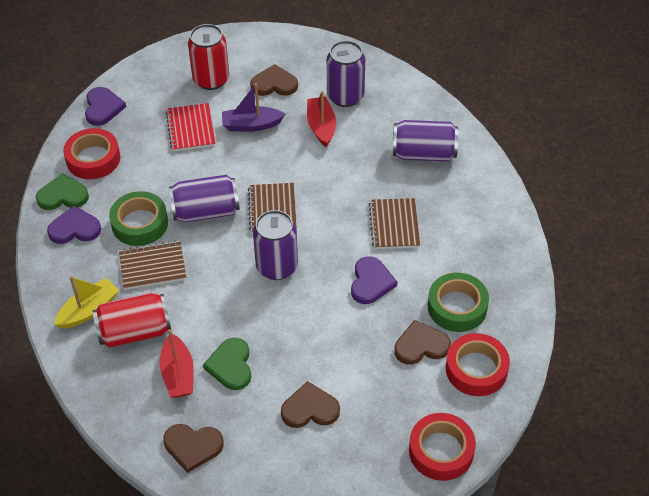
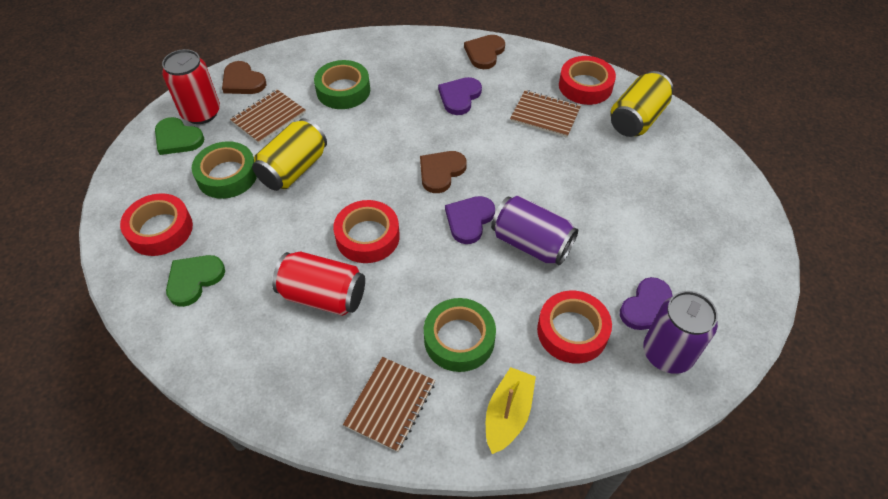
brown heart: 4 -> 3
green tape: 2 -> 3
purple boat: 1 -> 0
purple can: 4 -> 2
red boat: 2 -> 0
red notebook: 1 -> 0
red tape: 3 -> 4
yellow can: 0 -> 2

